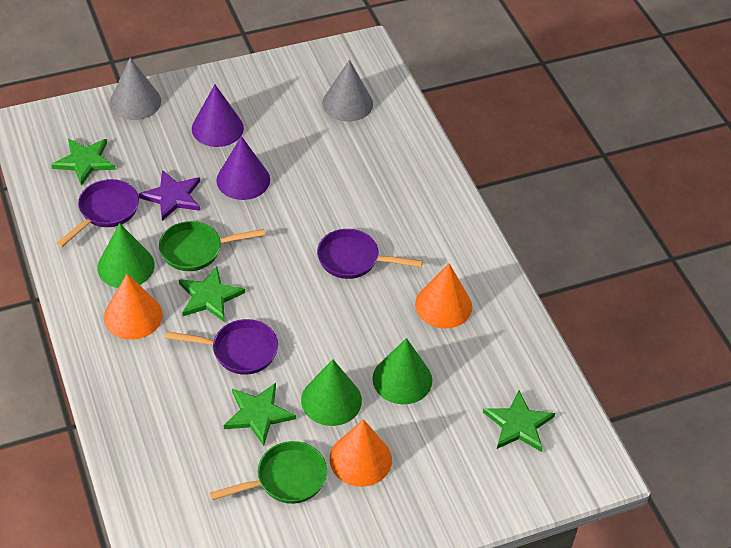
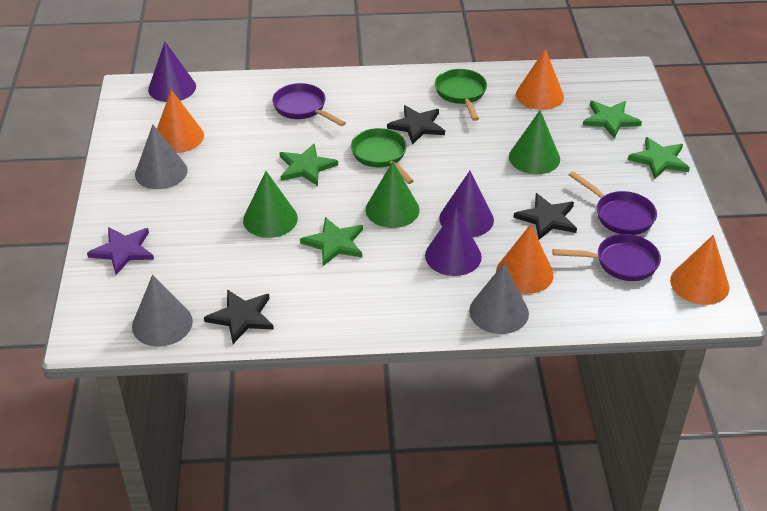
black star: 0 -> 3
grey cone: 2 -> 3
orange cone: 3 -> 4
purple cone: 2 -> 3

